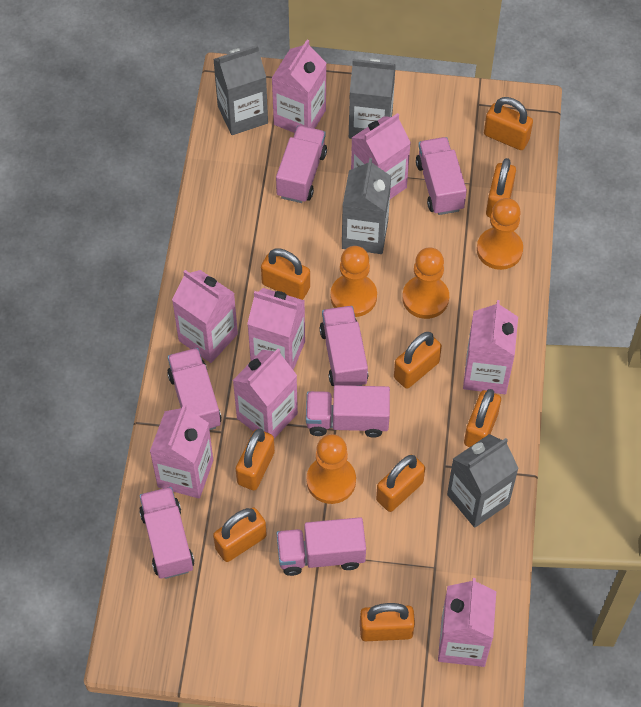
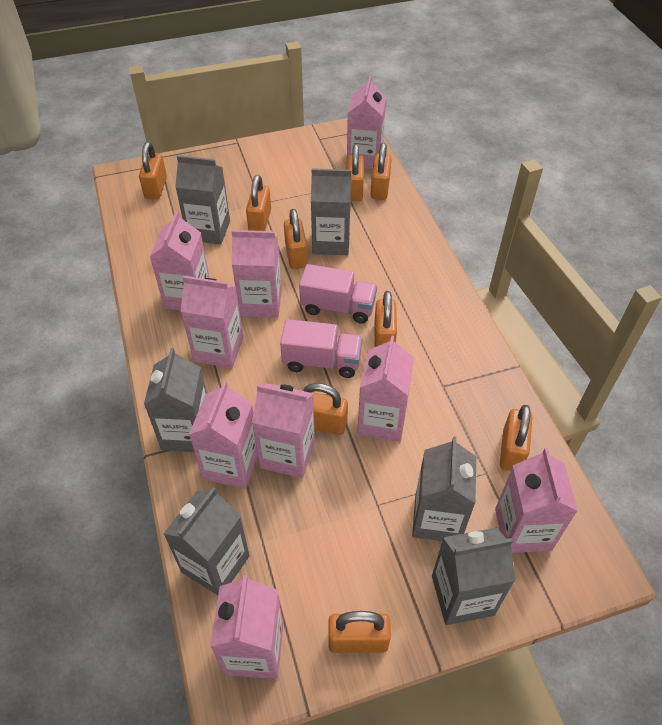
grey carton: 4 -> 6
orange pawn: 4 -> 0
pink carton: 8 -> 9
pink truck: 7 -> 2

